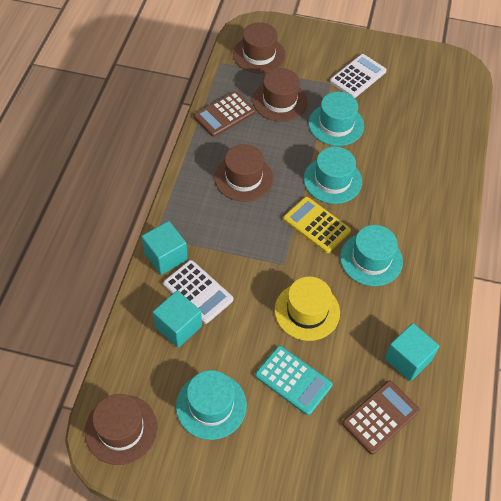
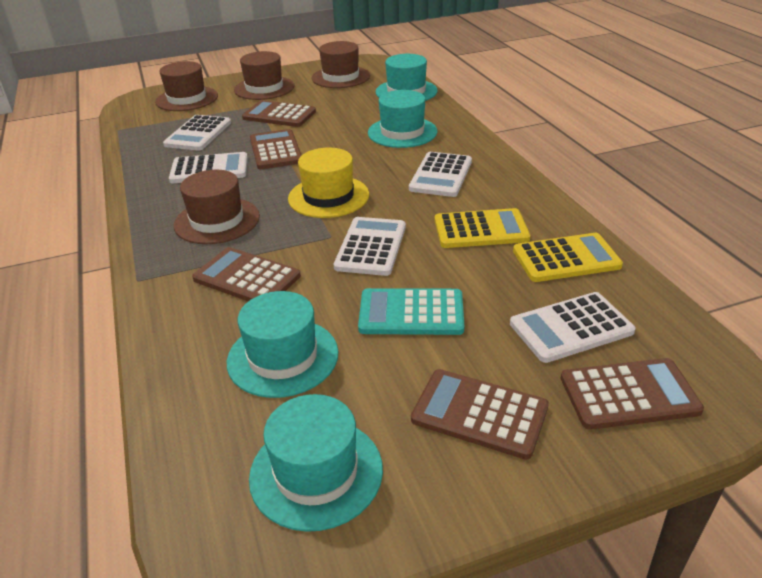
brown calculator: 2 -> 5
turquoise cube: 3 -> 0
white calculator: 2 -> 5
yellow calculator: 1 -> 2

